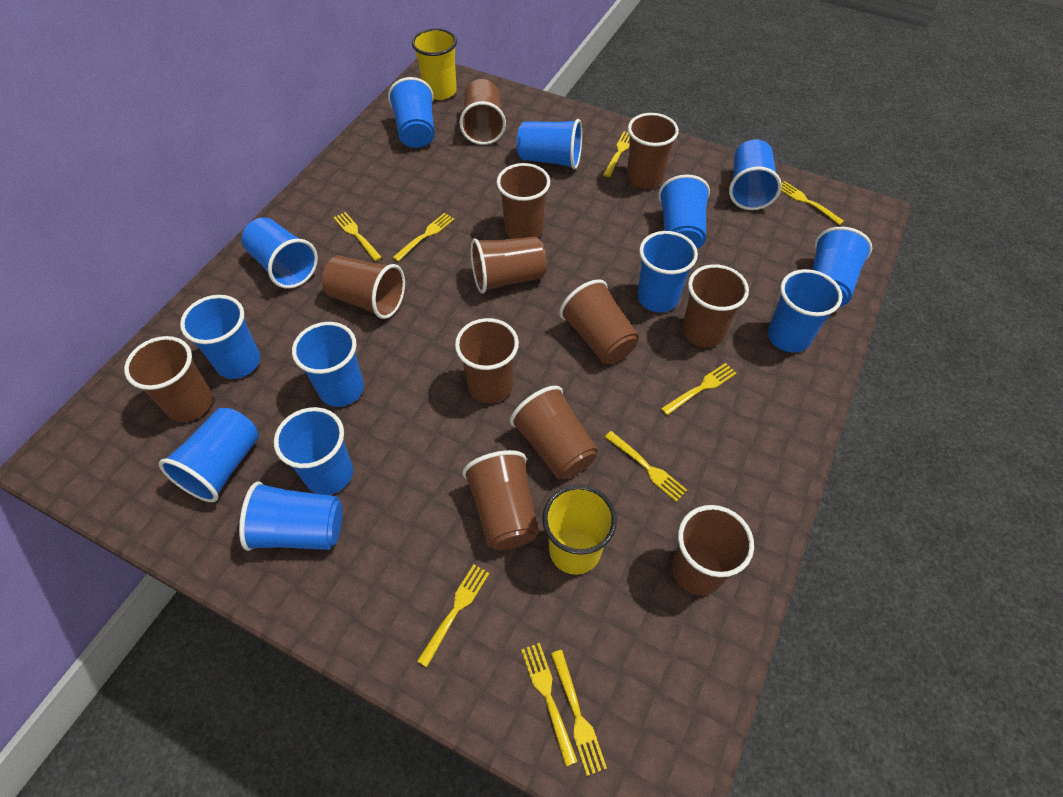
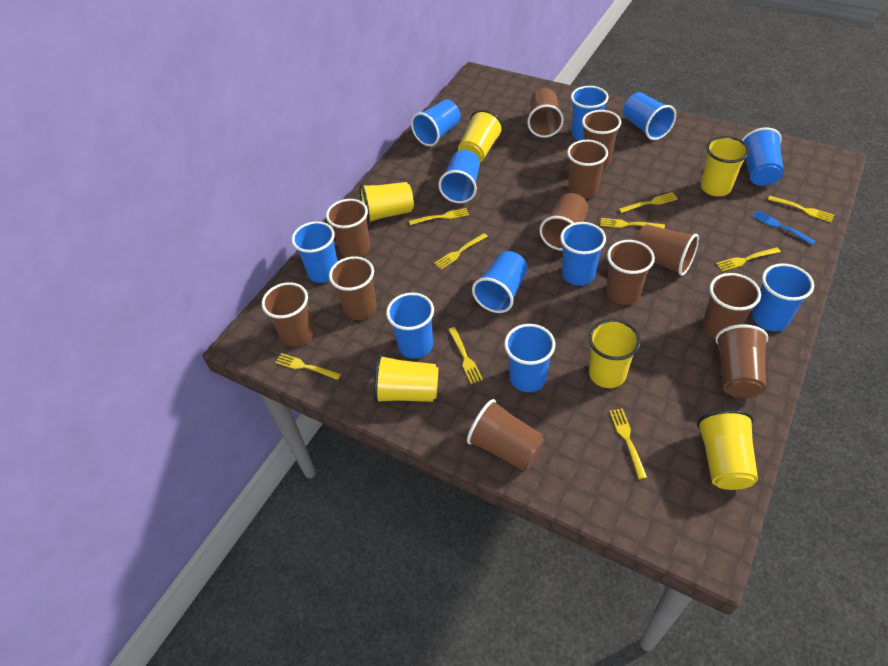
blue cup: 13 -> 11
blue fork: 0 -> 1
yellow cup: 2 -> 6

